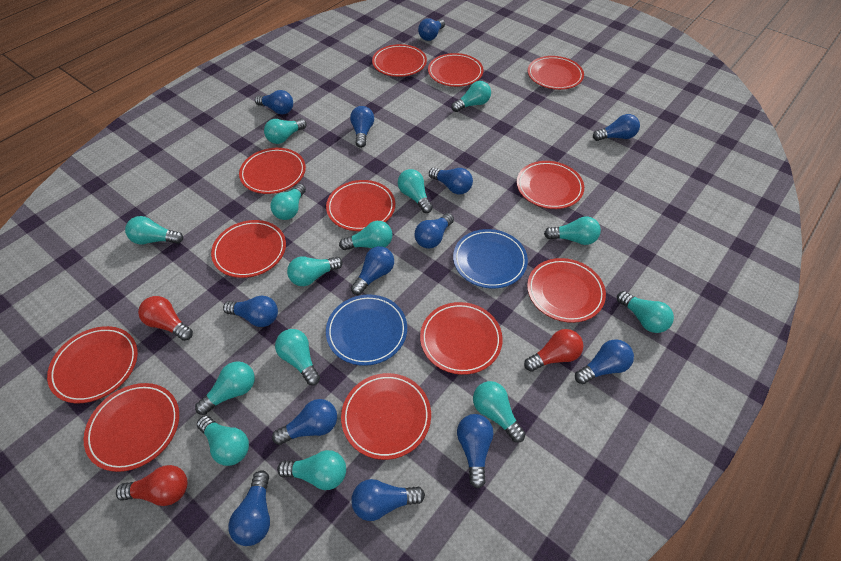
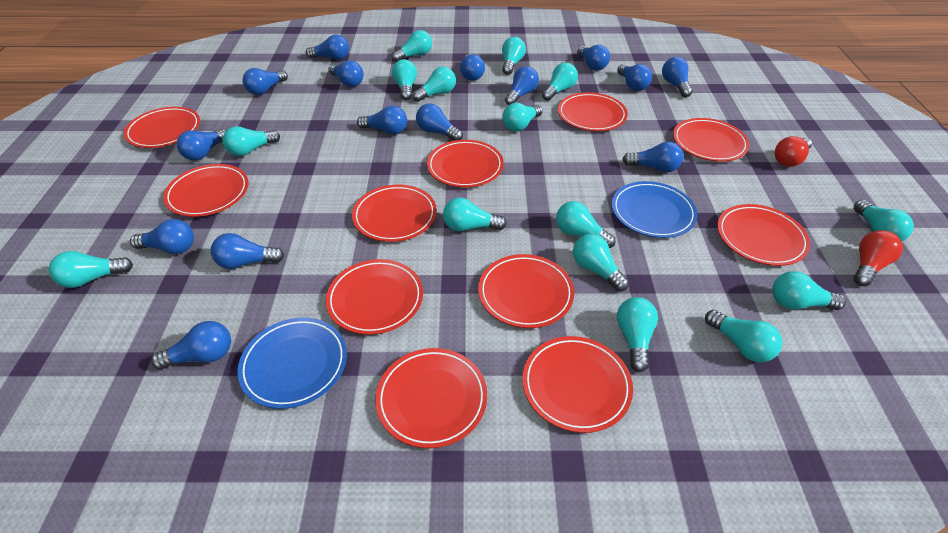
blue light bulb: 13 -> 15
red light bulb: 3 -> 2
red plate: 12 -> 11
turquoise light bulb: 14 -> 15

